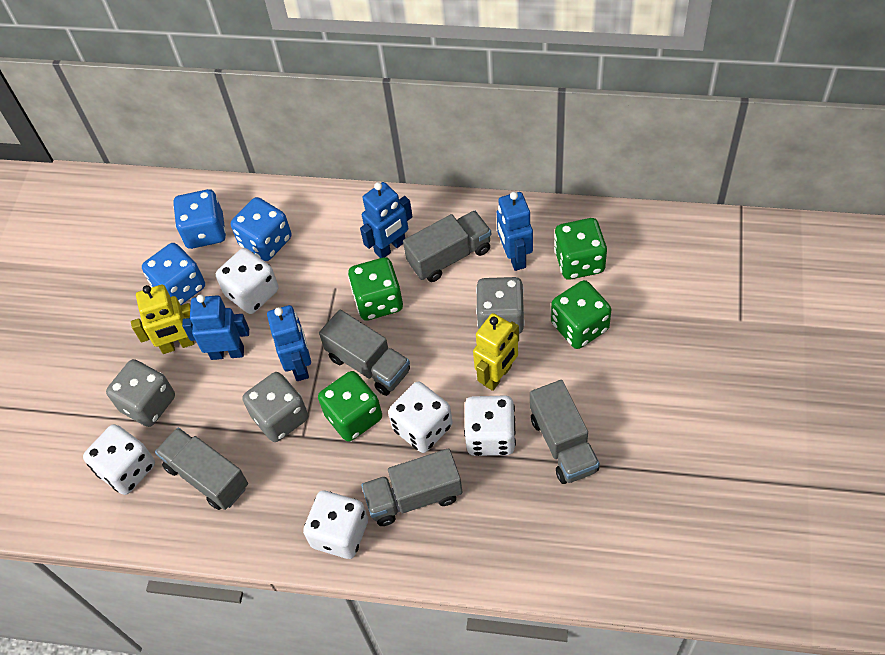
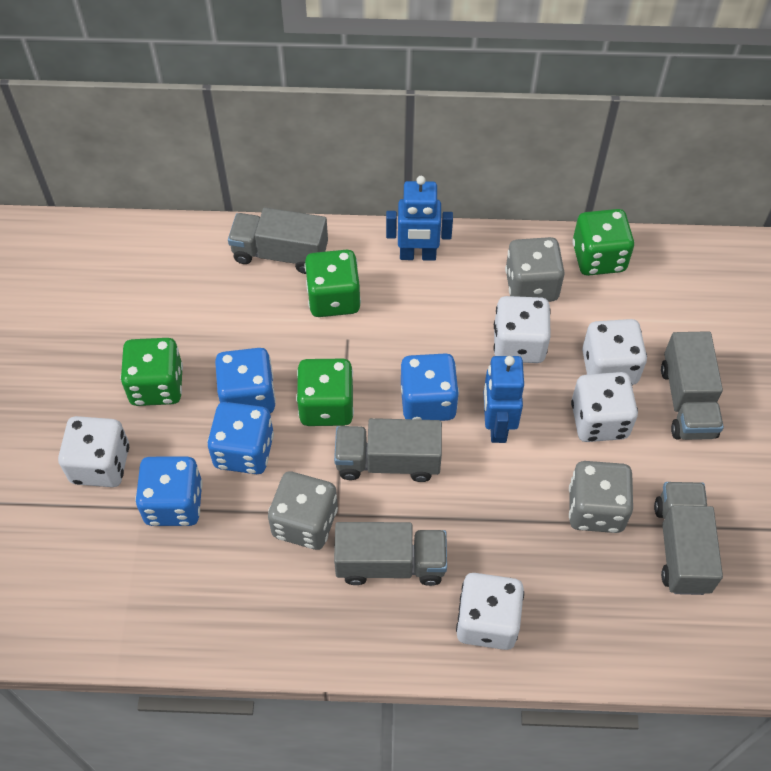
blue dice: 3 -> 4
blue robot: 4 -> 2
yellow robot: 2 -> 0

